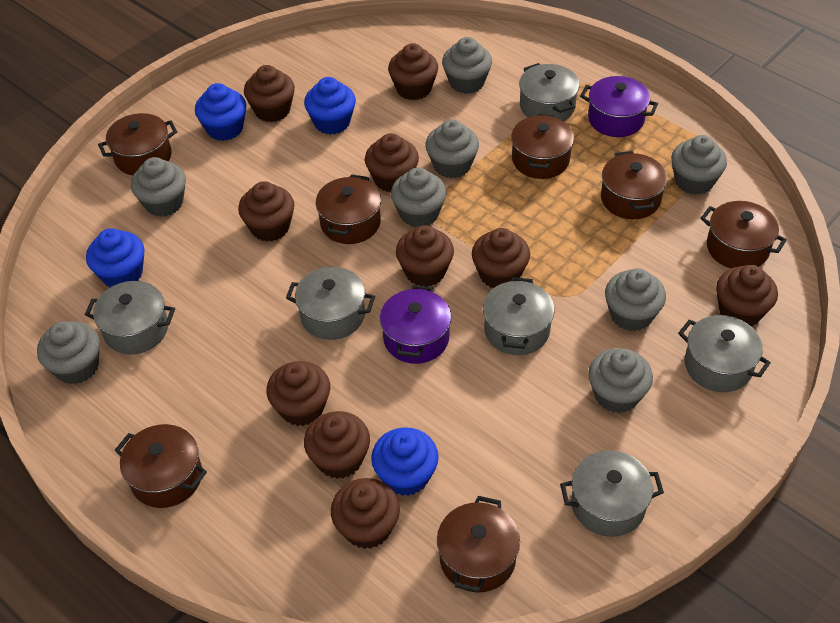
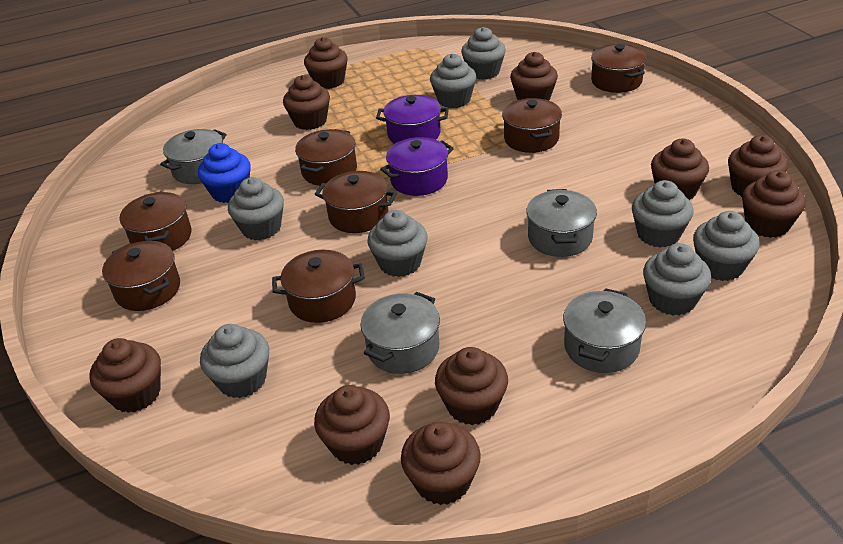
blue cupcake: 4 -> 1
grey pot: 6 -> 4

